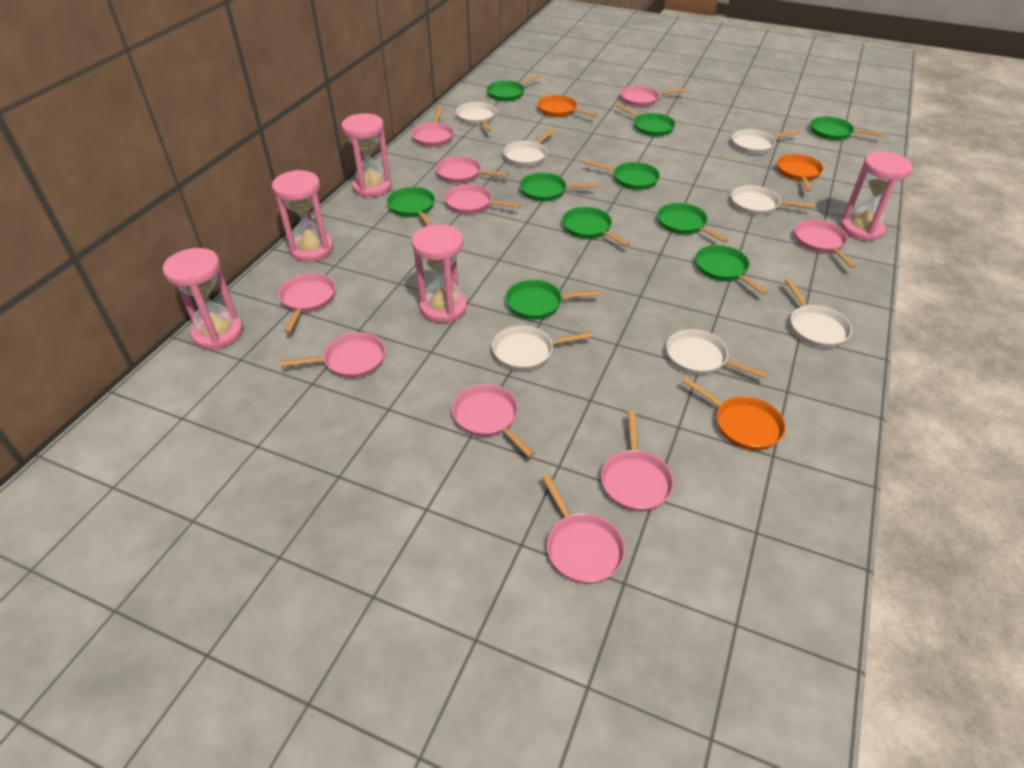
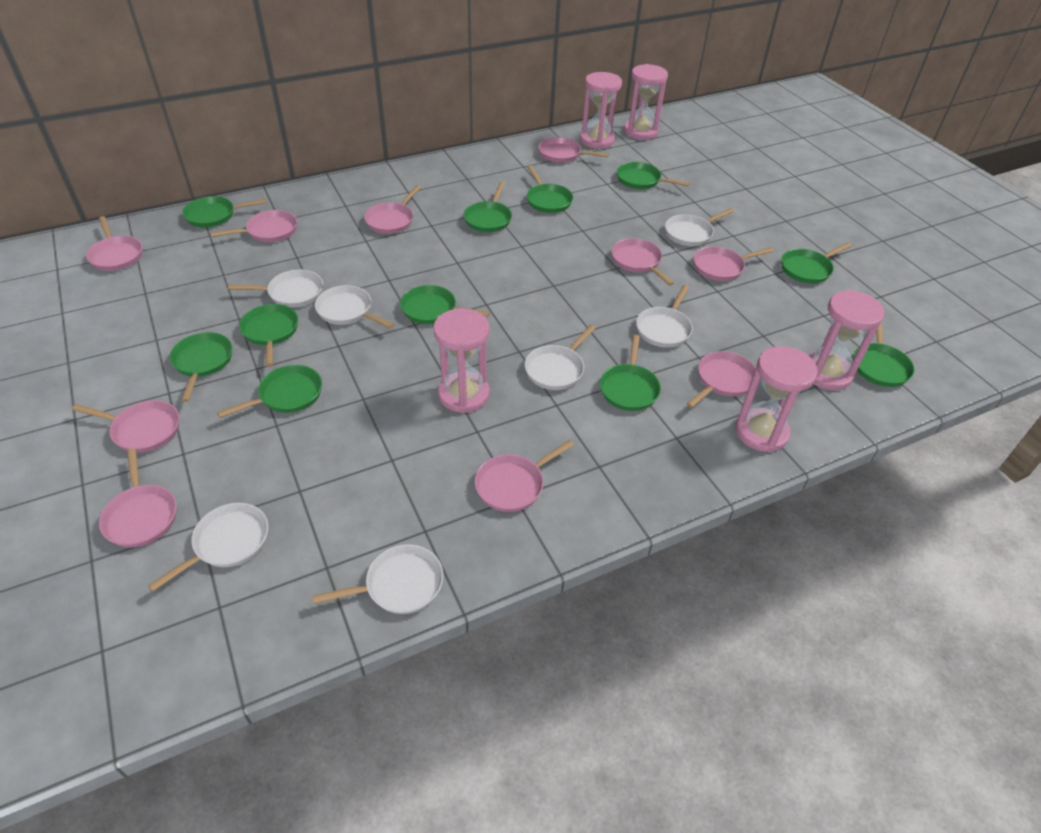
green pan: 10 -> 11
orange pan: 3 -> 0

